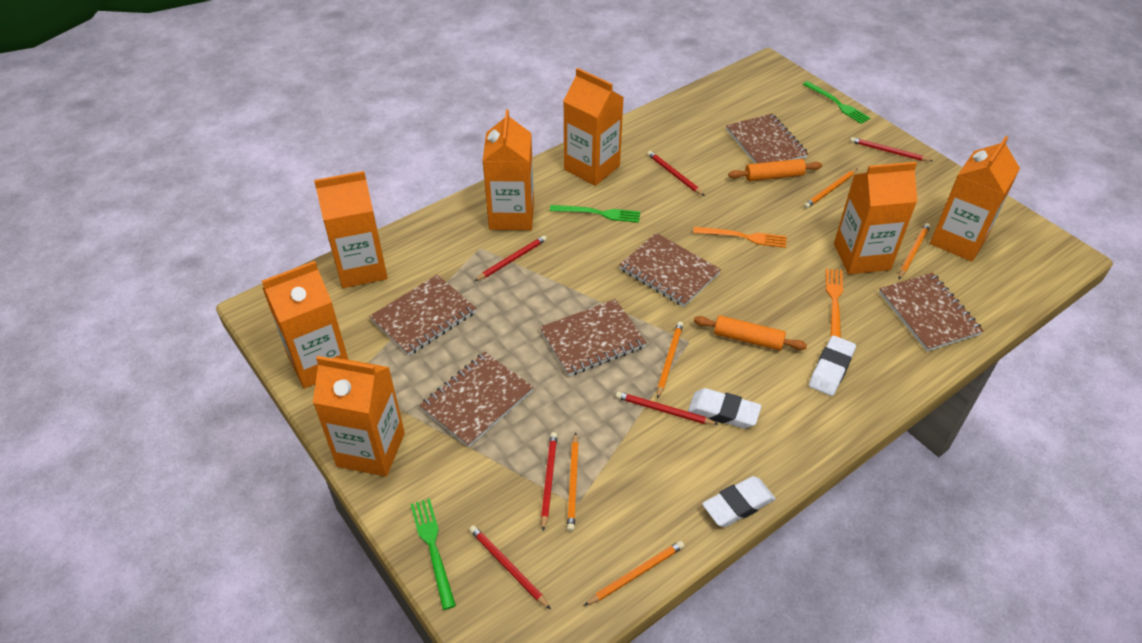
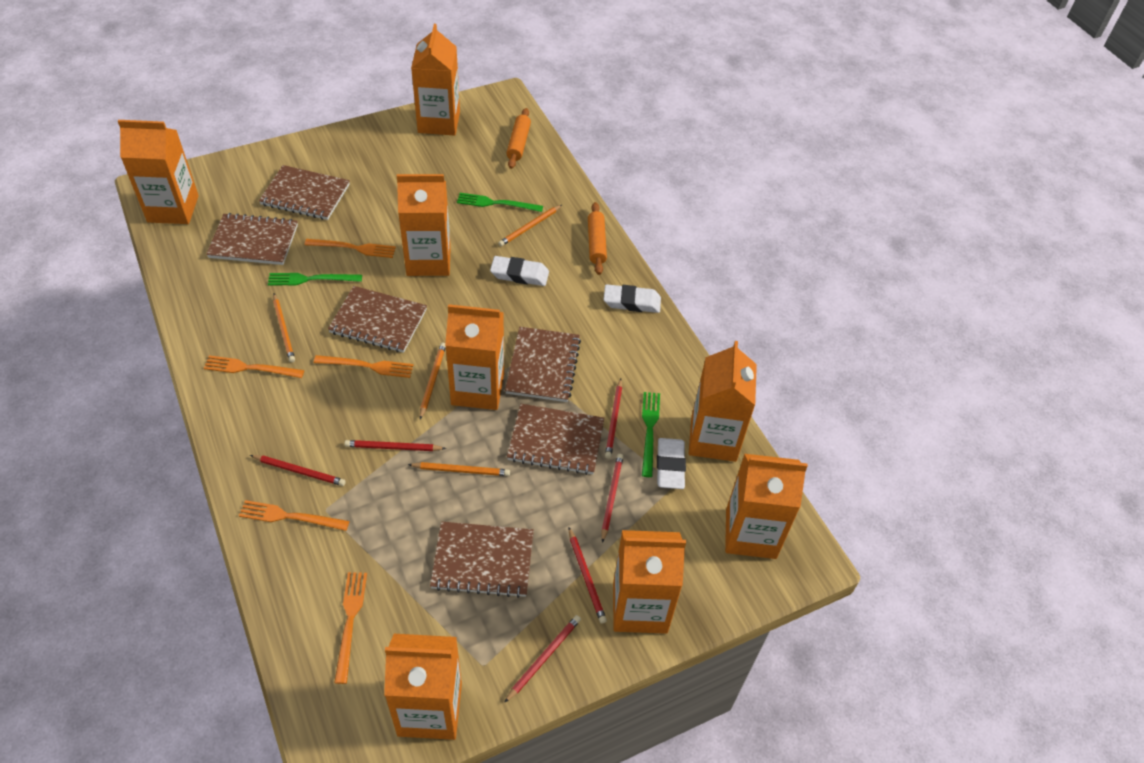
orange carton: 7 -> 8
orange fork: 2 -> 5
orange pencil: 5 -> 4

